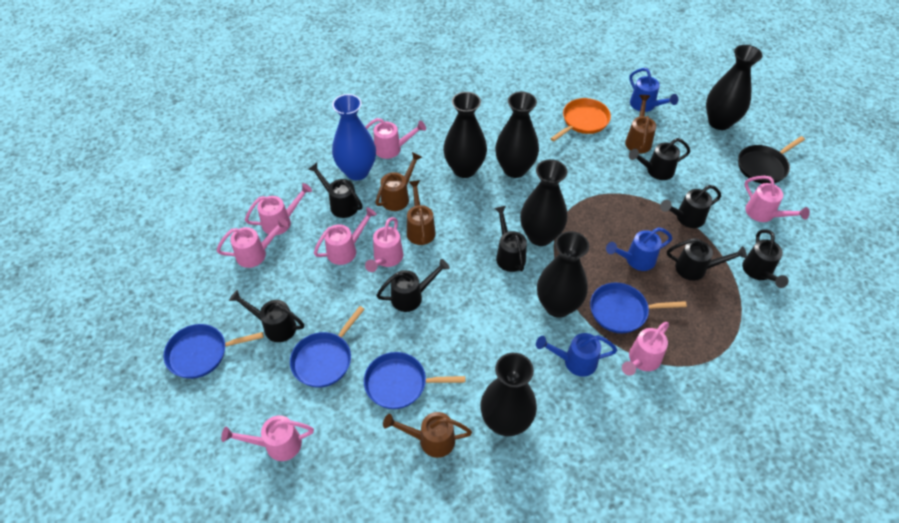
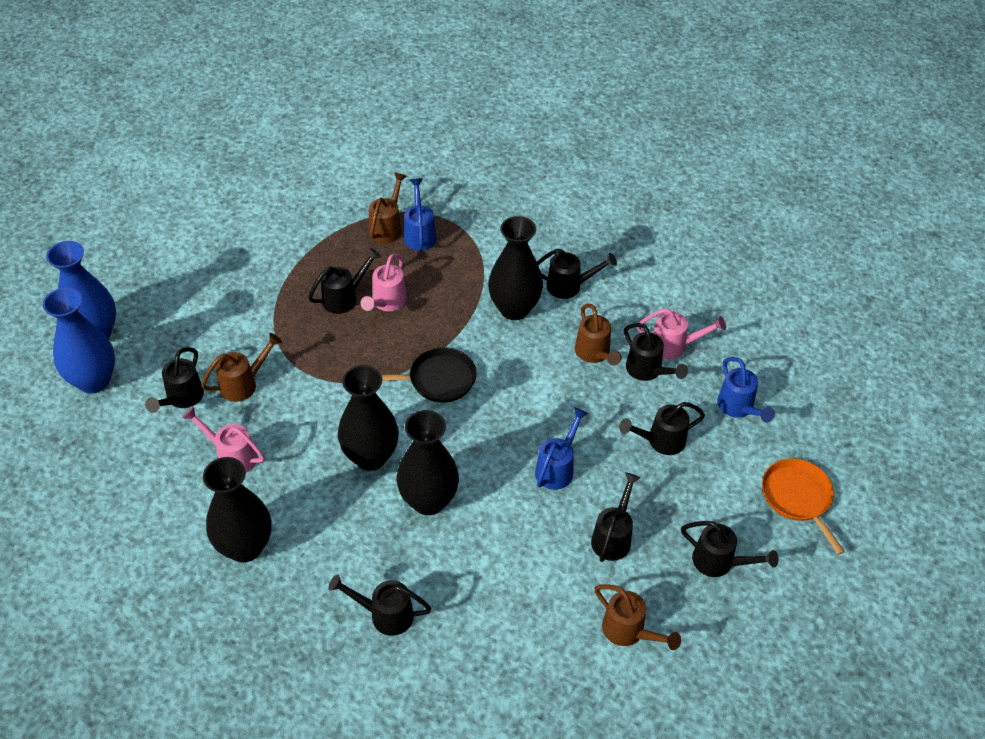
black vase: 6 -> 4
blue pan: 4 -> 0
blue vase: 1 -> 2
pink watering can: 8 -> 3

